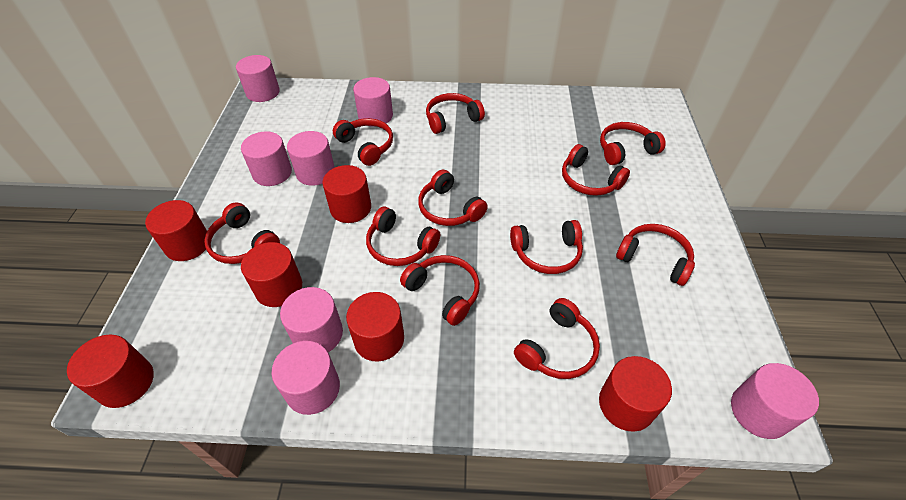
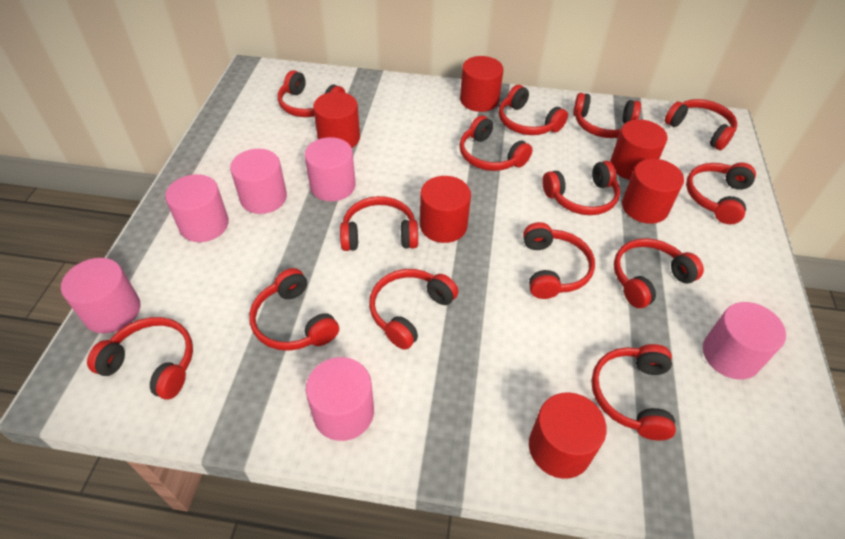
pink cylinder: 7 -> 6
red headphones: 11 -> 14

